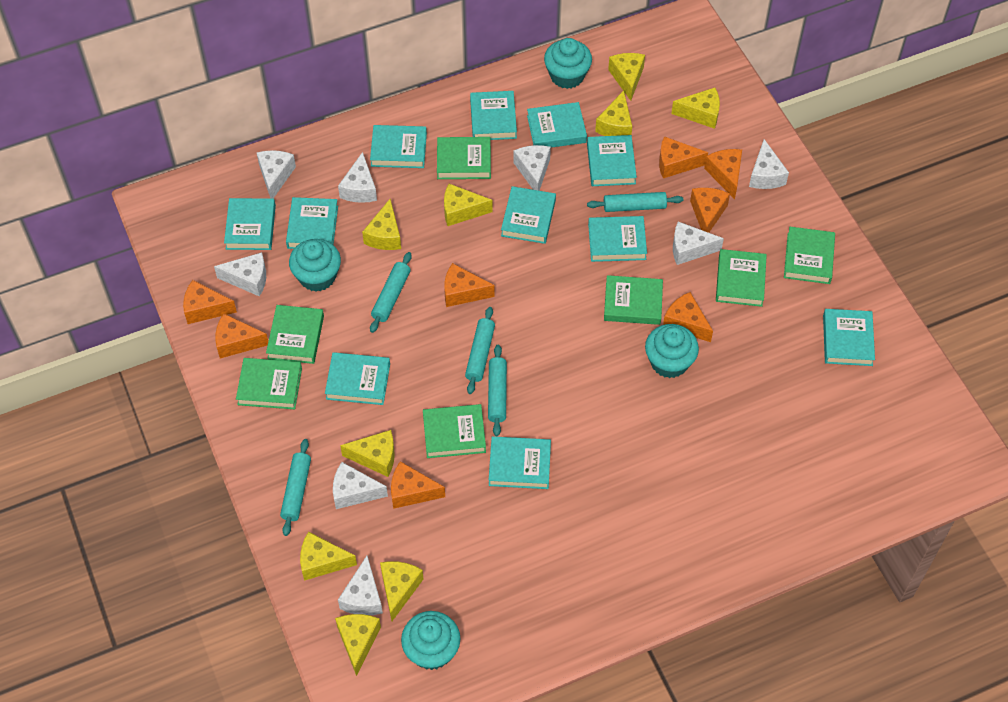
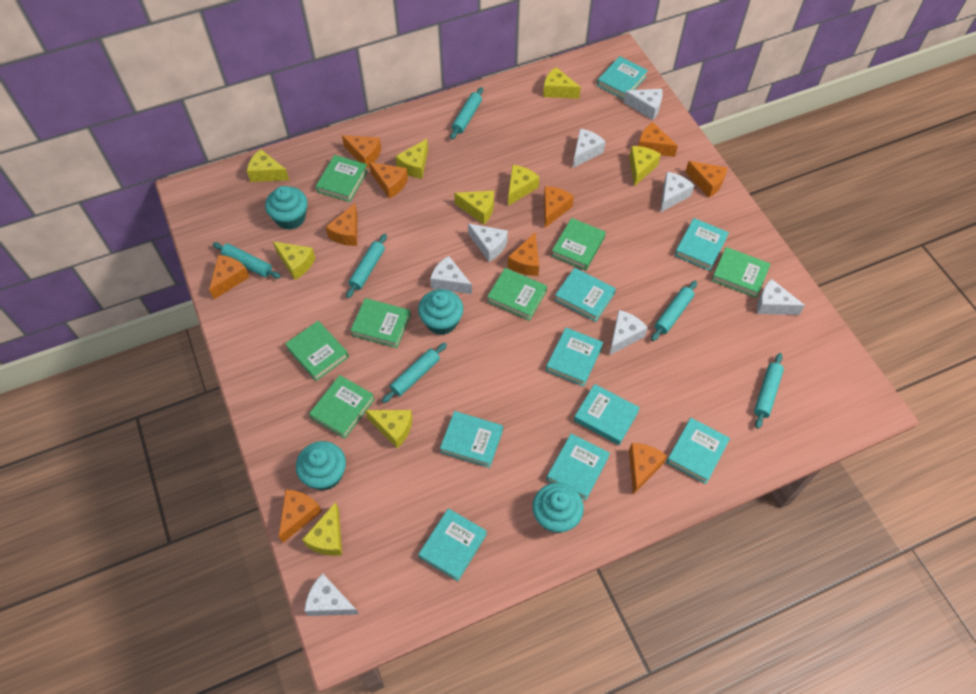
orange cheese: 8 -> 10
turquoise book: 11 -> 9
turquoise rolling pin: 5 -> 6

